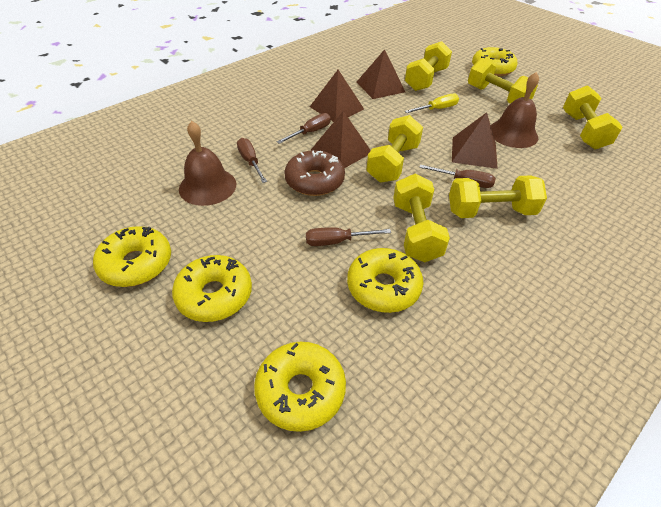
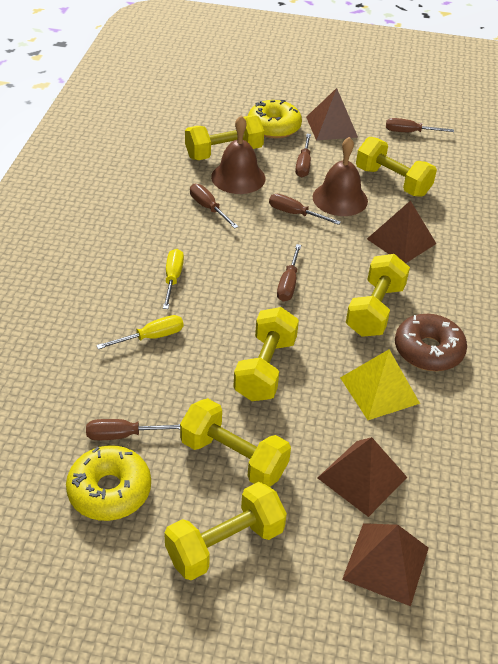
brown screwdriver: 4 -> 6
yellow donut: 5 -> 2
yellow pyramid: 0 -> 1
yellow screwdriver: 1 -> 2

